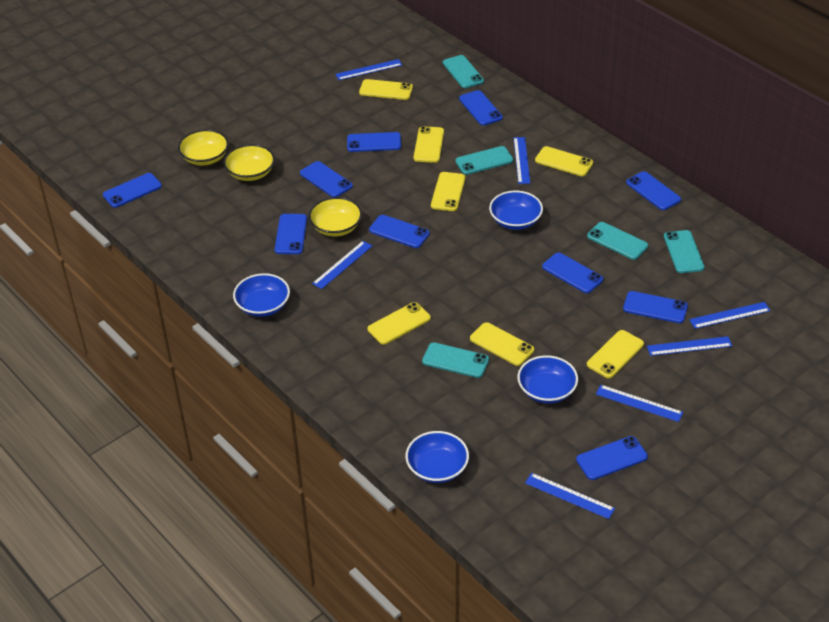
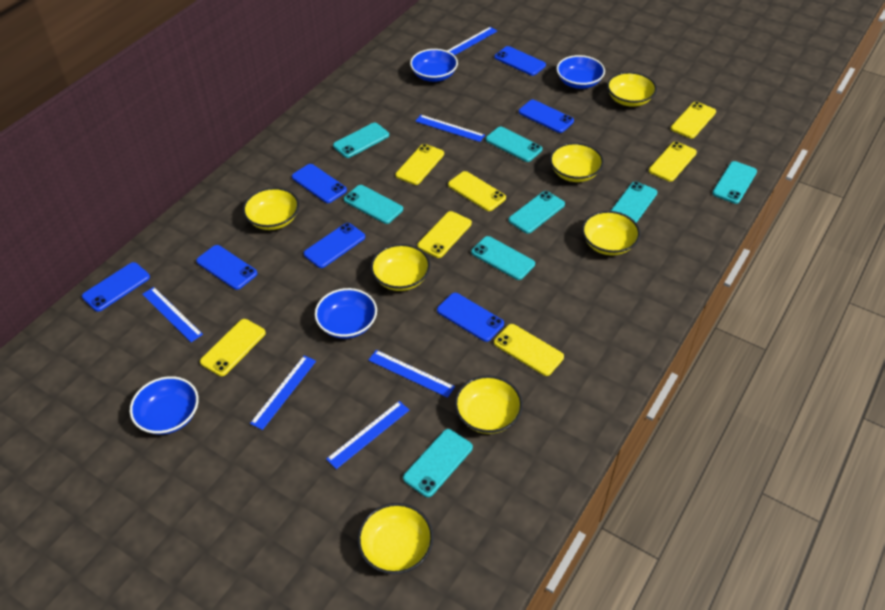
blue phone: 10 -> 7
blue ruler: 7 -> 6
turquoise phone: 5 -> 8
yellow bowl: 3 -> 7

